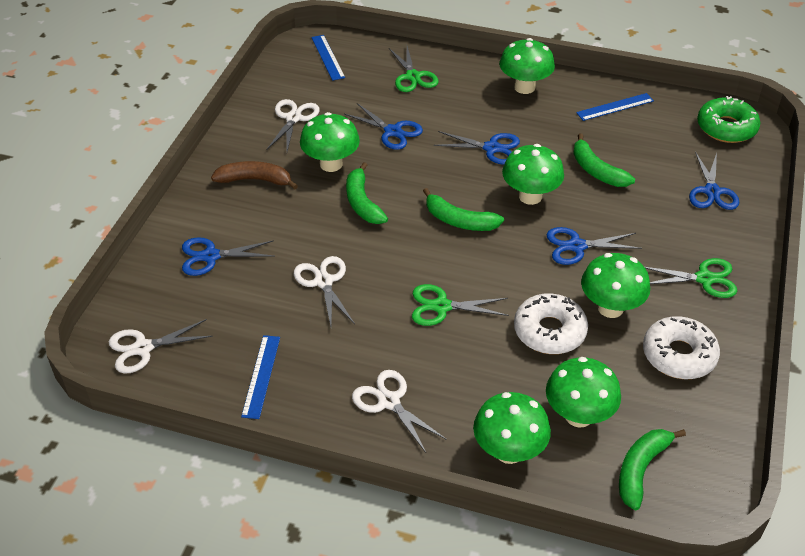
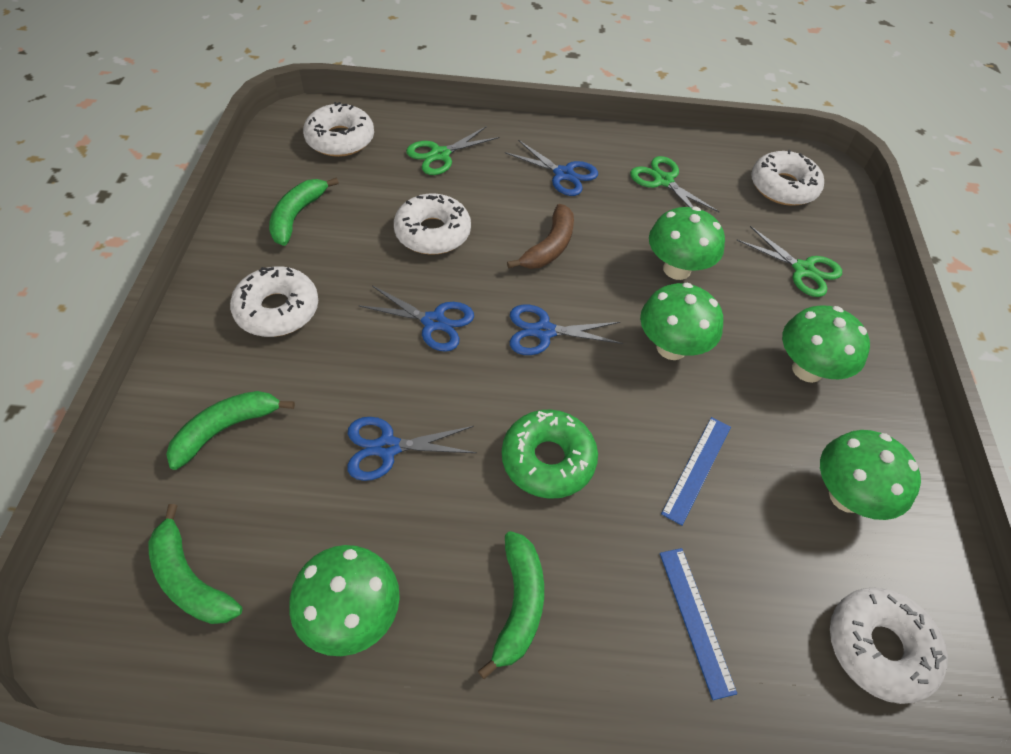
blue ruler: 3 -> 2
blue scissors: 5 -> 4
green mushroom: 6 -> 5
white donut: 2 -> 5
white scissors: 4 -> 0

